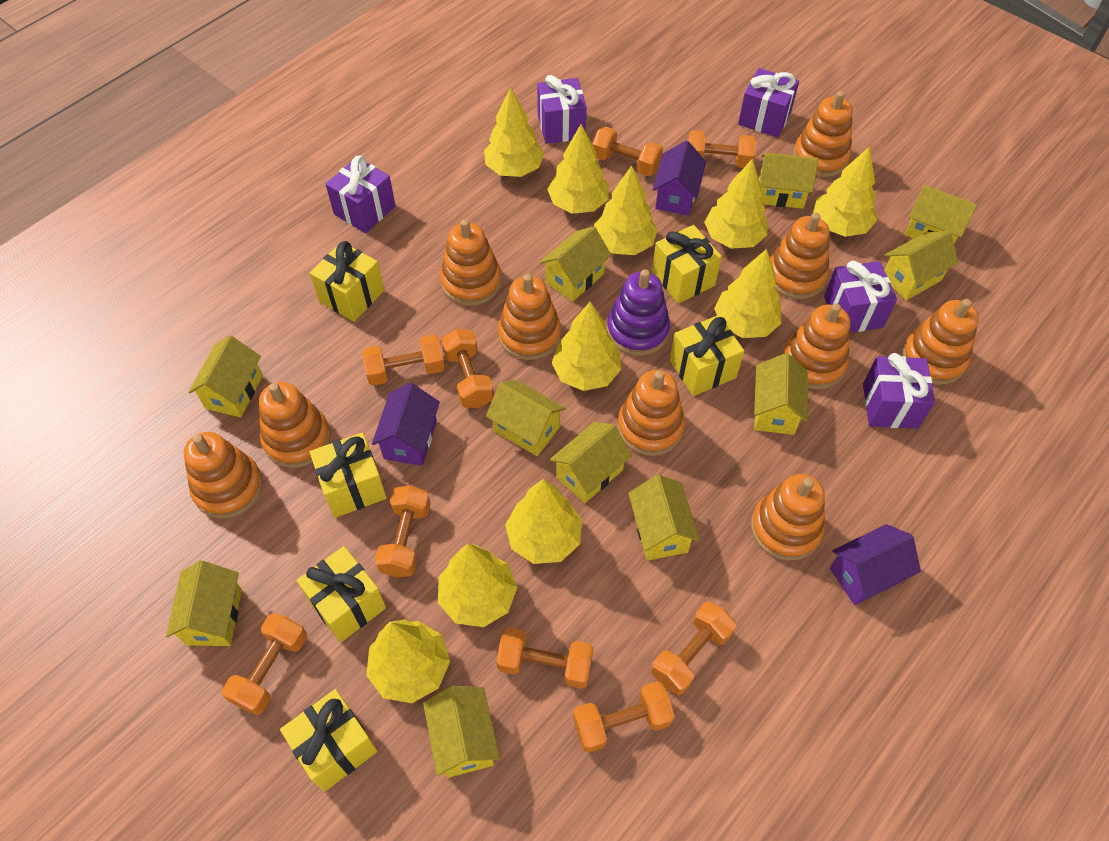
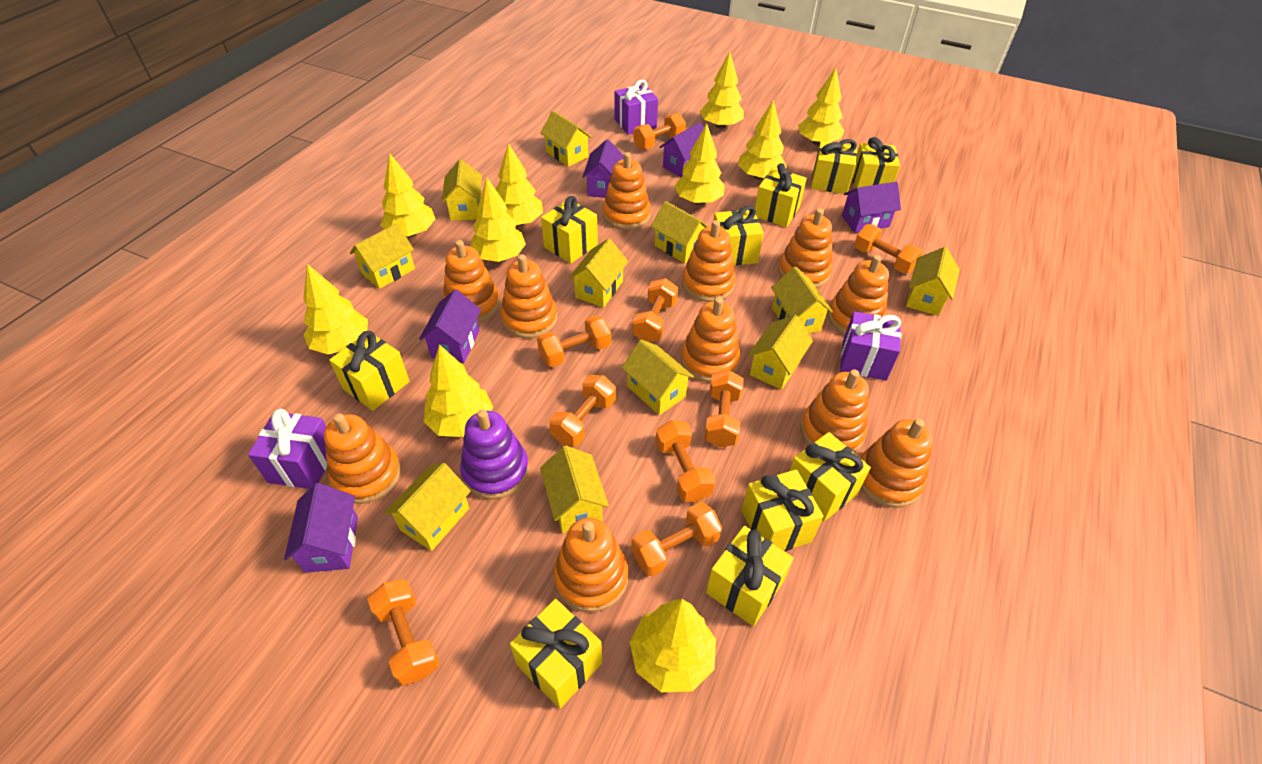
orange stacking toy: 10 -> 11
purple gift: 5 -> 3
purple house: 3 -> 5
yellow gift: 6 -> 10

